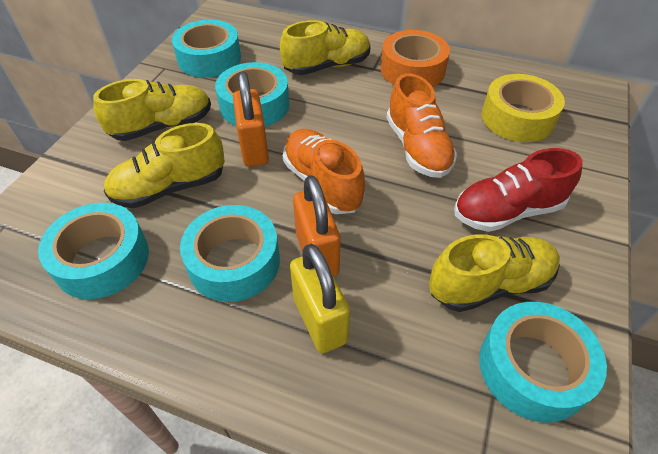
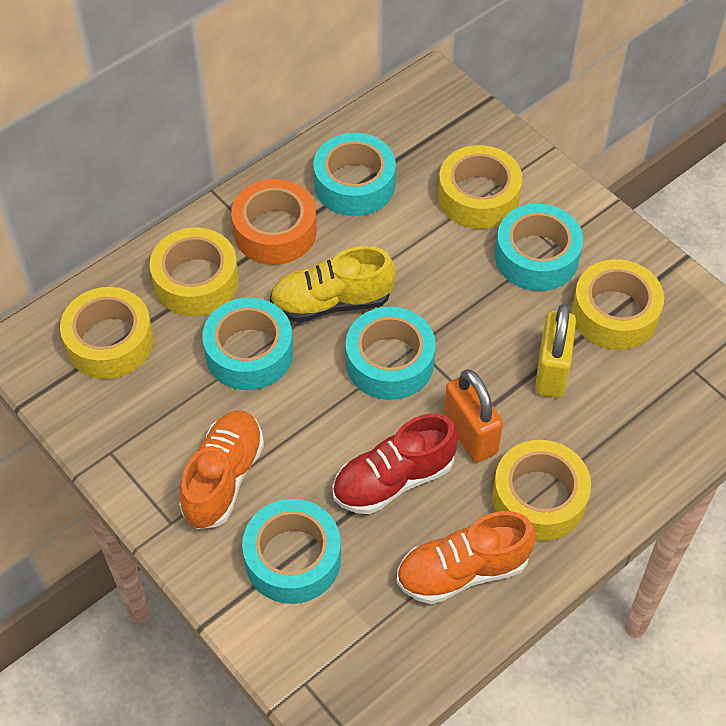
orange padlock: 2 -> 1
yellow shoe: 4 -> 1
yellow tape: 1 -> 5

